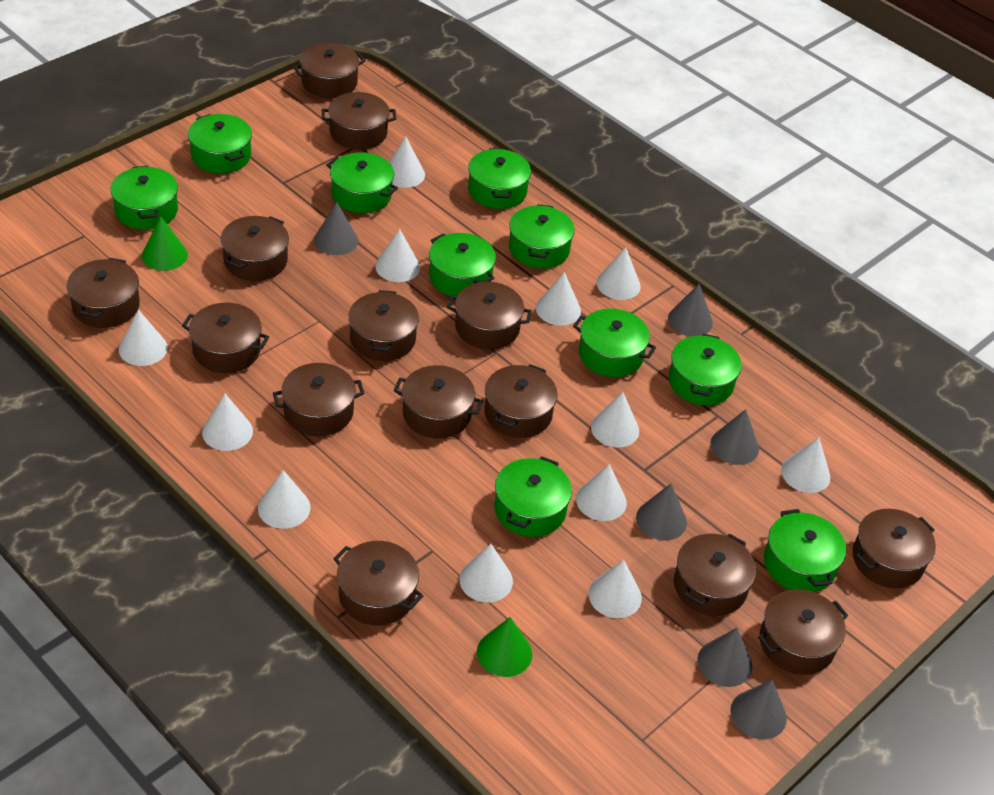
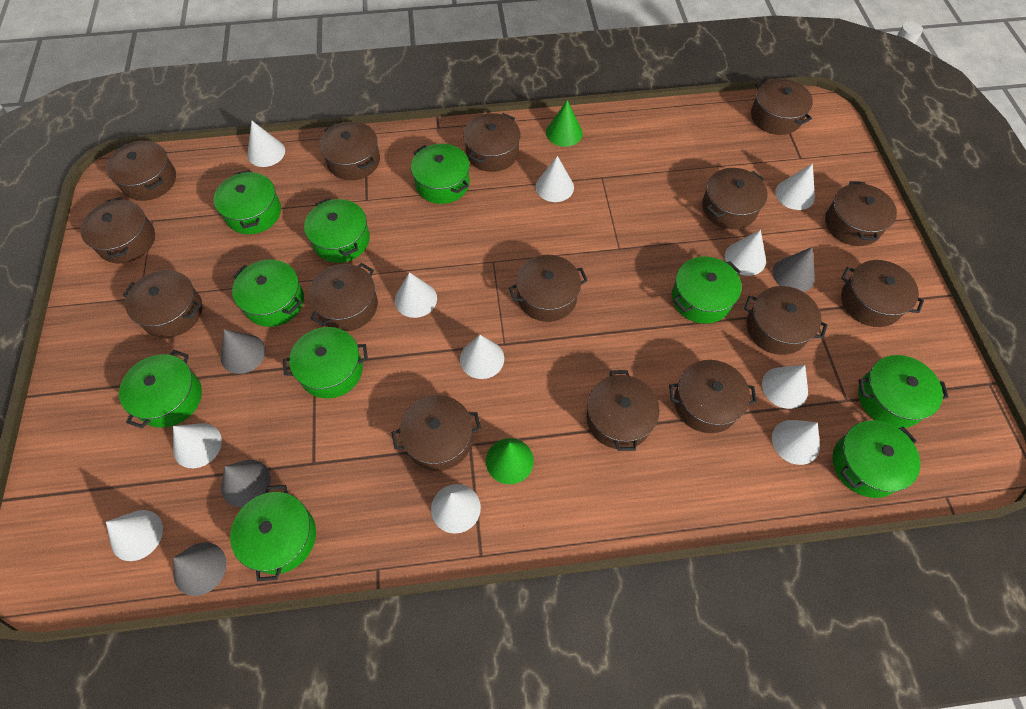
brown pot: 14 -> 15
grey cone: 6 -> 4
white cone: 12 -> 11

